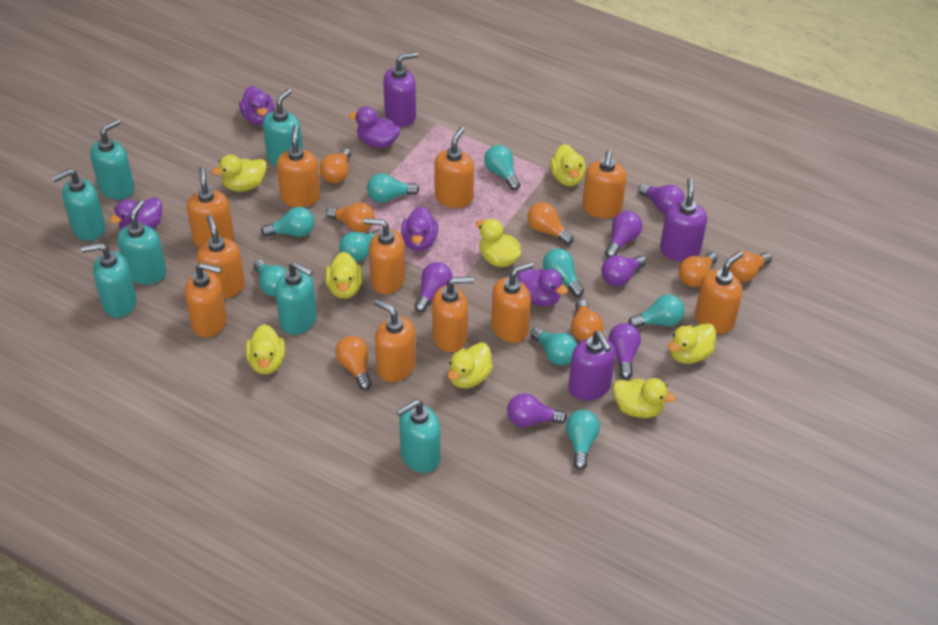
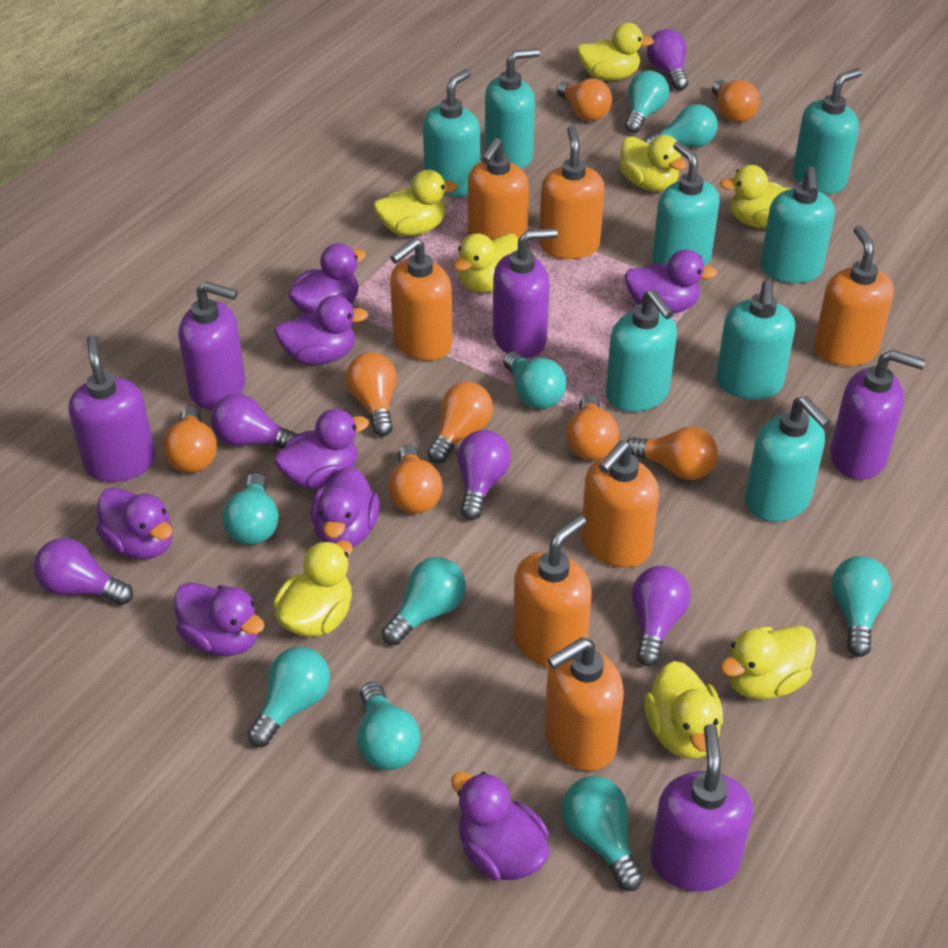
orange light bulb: 7 -> 8
orange soap dispenser: 11 -> 7
purple duck: 5 -> 8
purple light bulb: 6 -> 5
purple soap dispenser: 3 -> 5
turquoise soap dispenser: 7 -> 8

